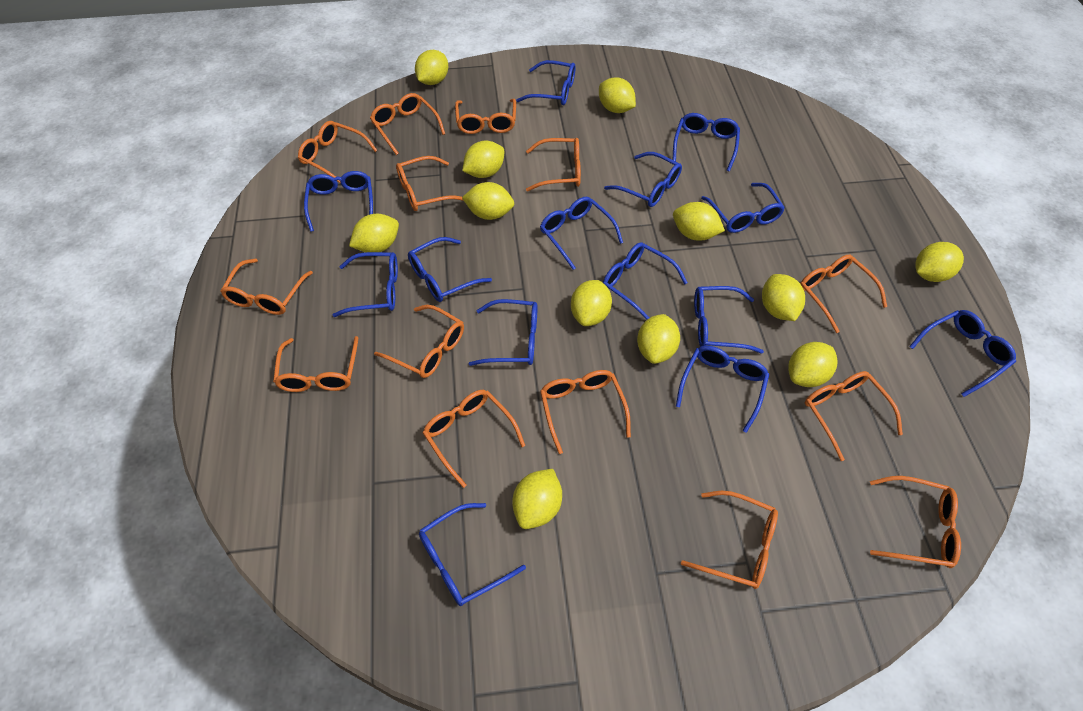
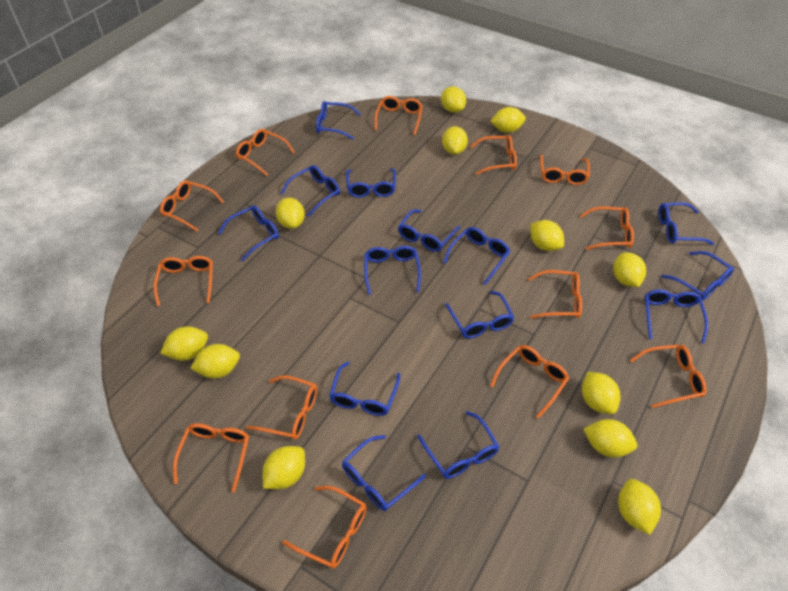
orange glasses: 14 -> 13

